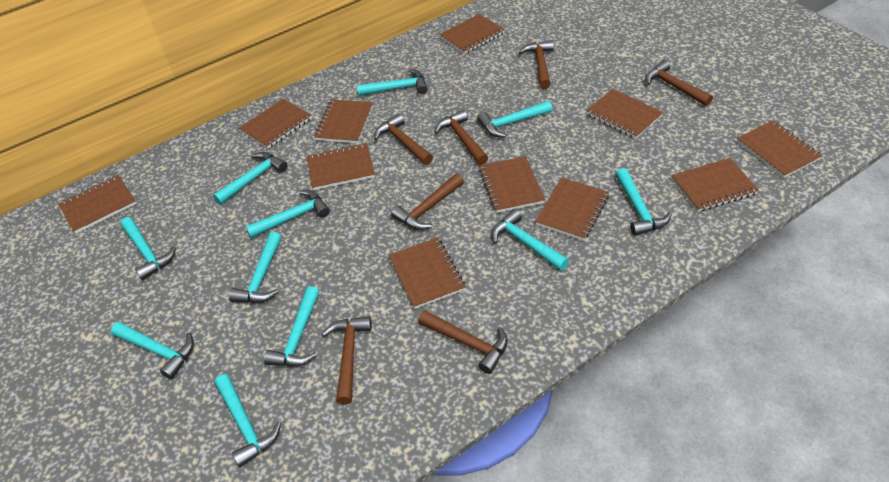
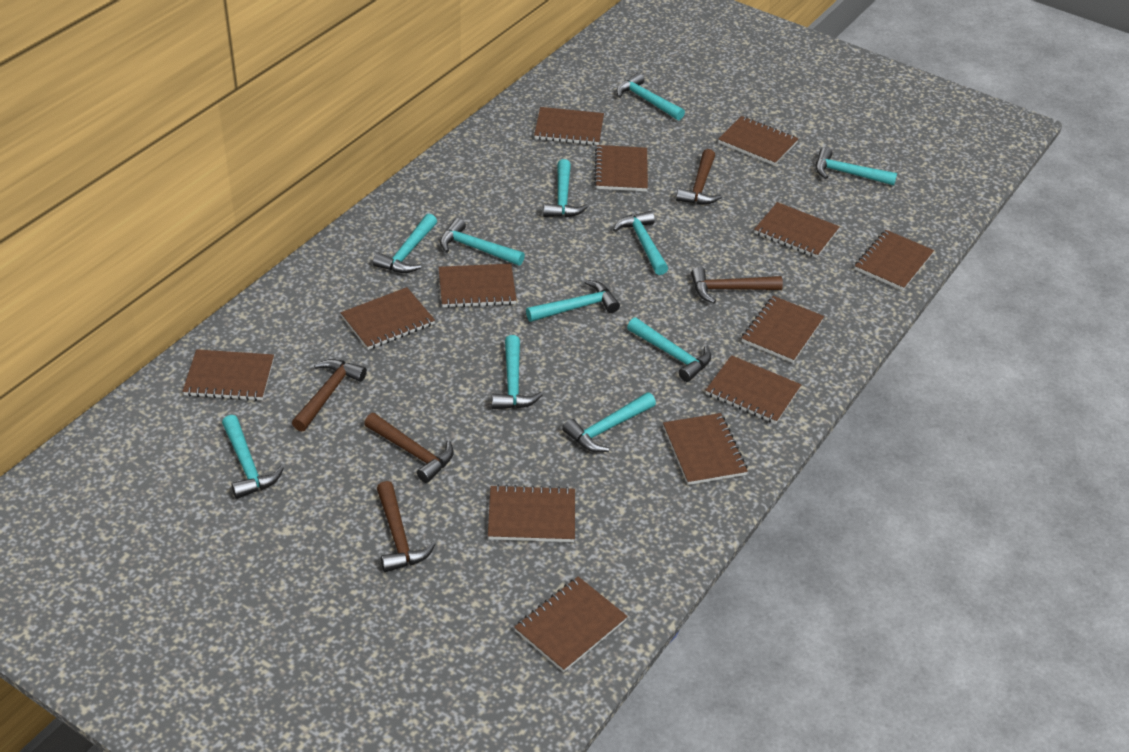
brown hammer: 7 -> 5
brown notebook: 11 -> 13

